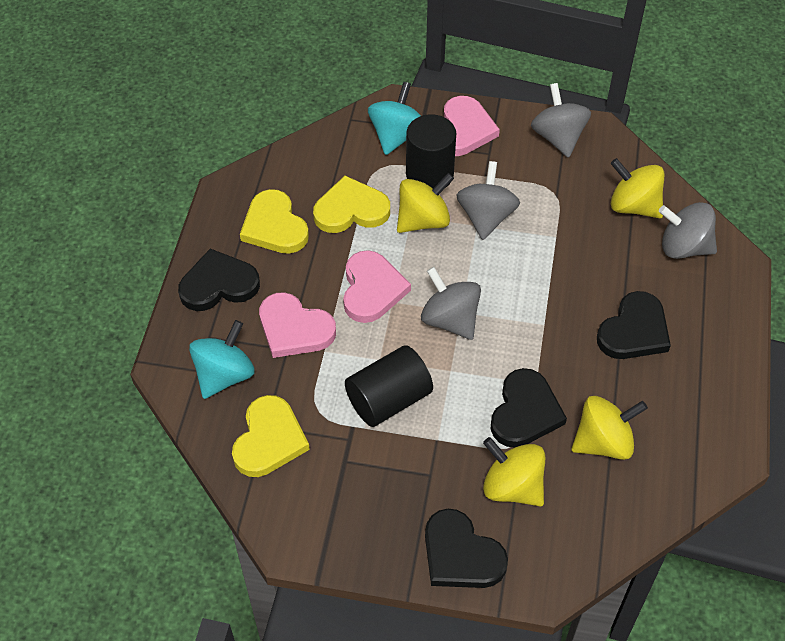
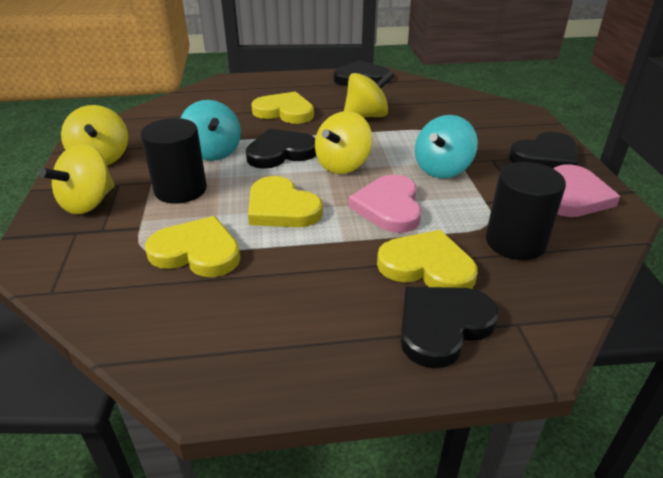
grey spinning top: 4 -> 0
pink heart: 3 -> 2
yellow heart: 3 -> 4

